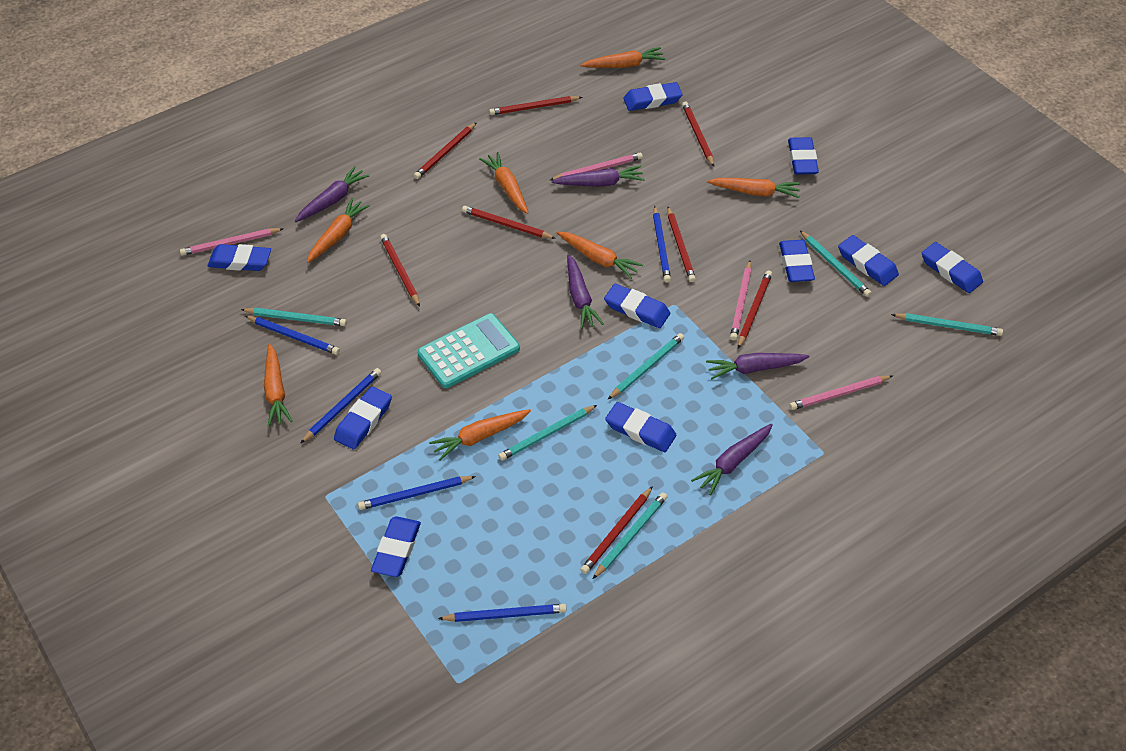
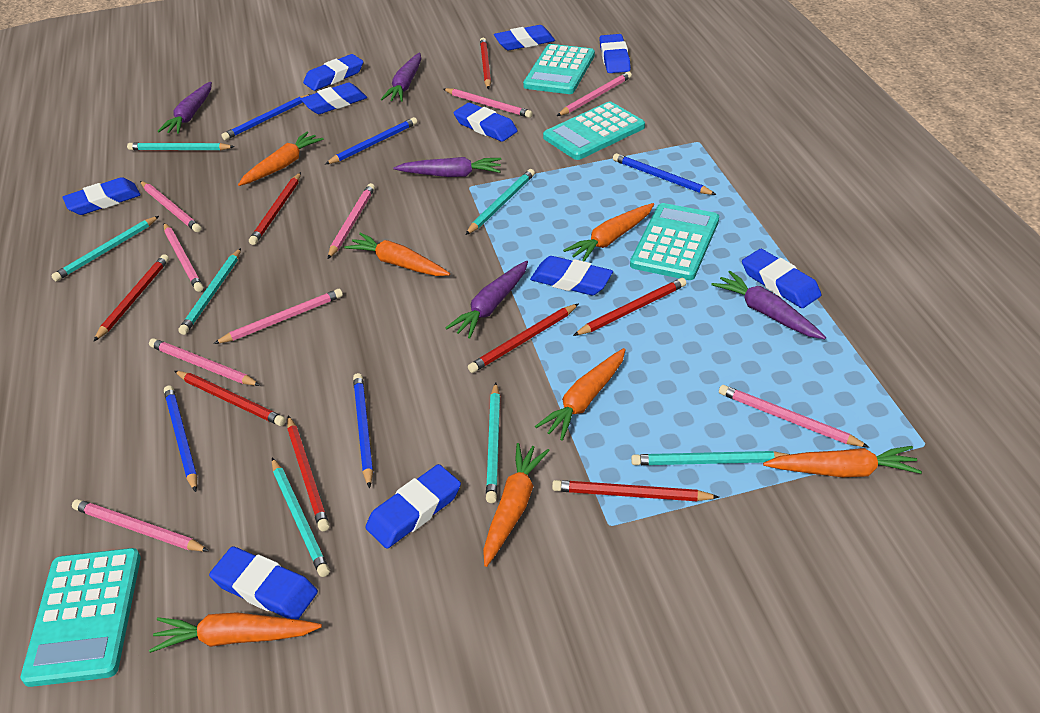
pink pencil: 4 -> 9
turquoise calculator: 1 -> 4
turquoise pencil: 6 -> 7

